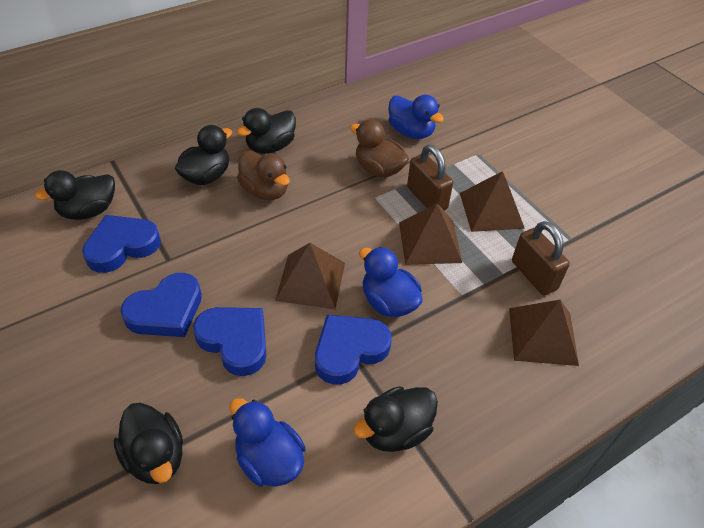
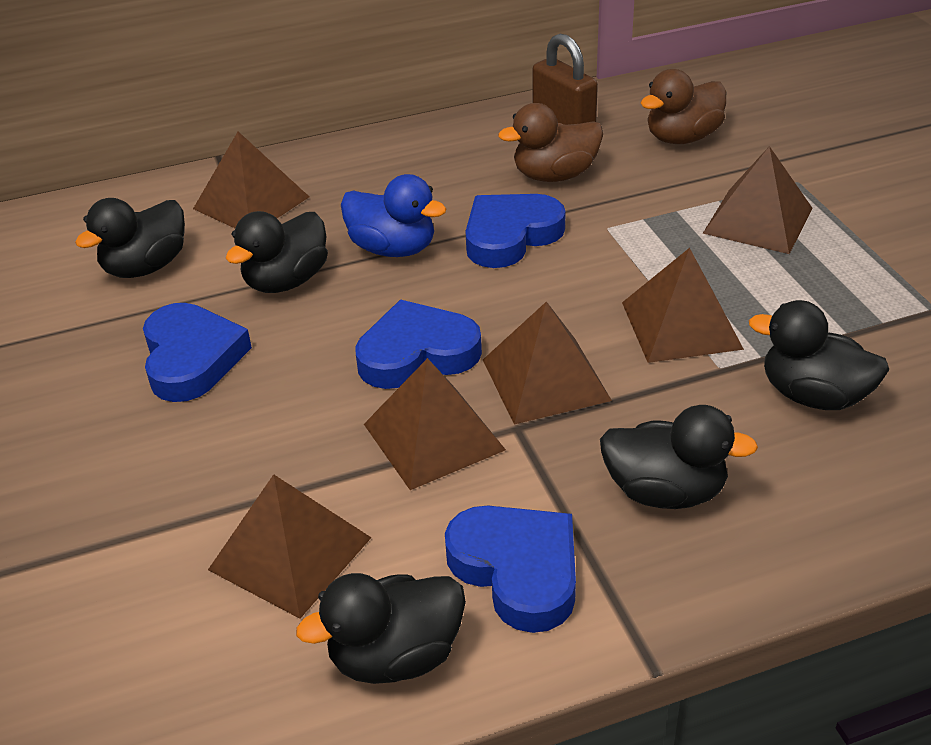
blue duck: 3 -> 1
brown padlock: 2 -> 1
brown pyramid: 4 -> 6

